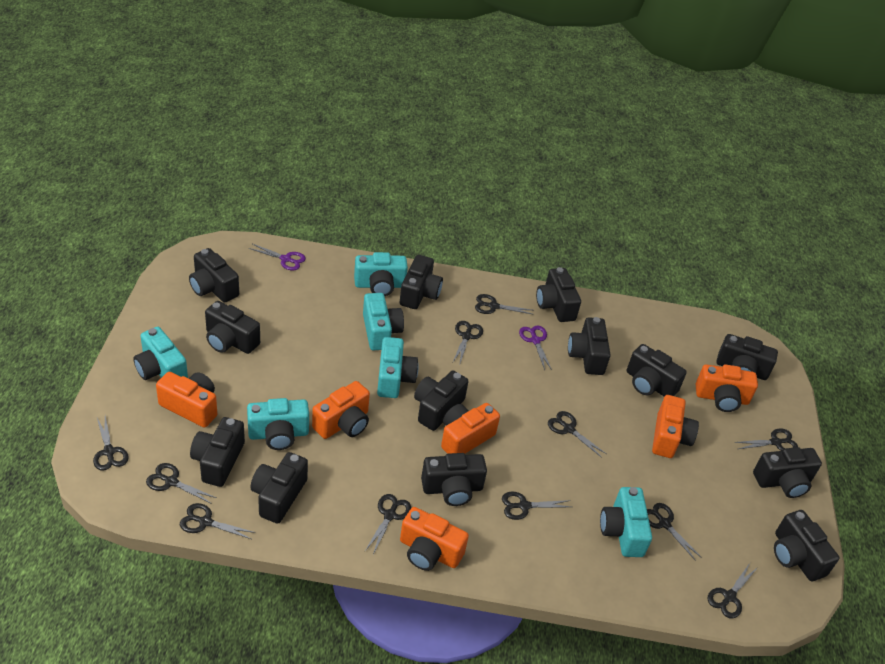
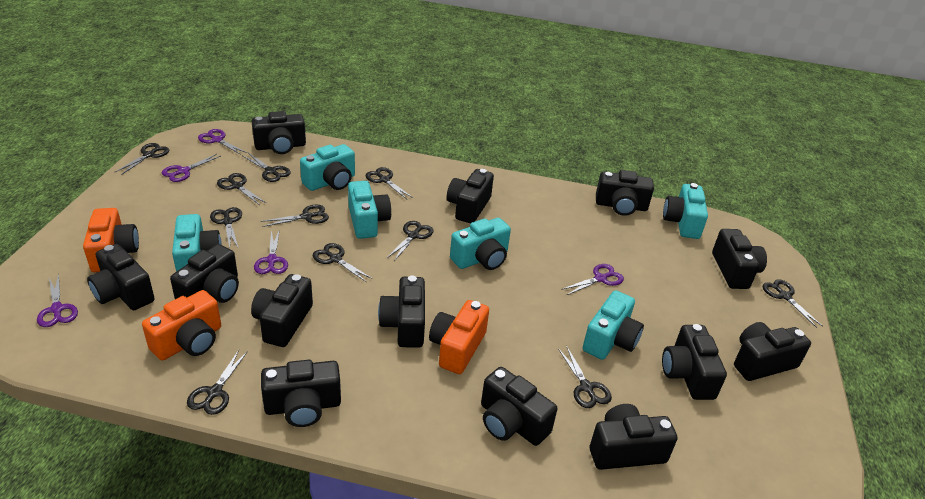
orange camera: 6 -> 3
purple scissors: 2 -> 5

